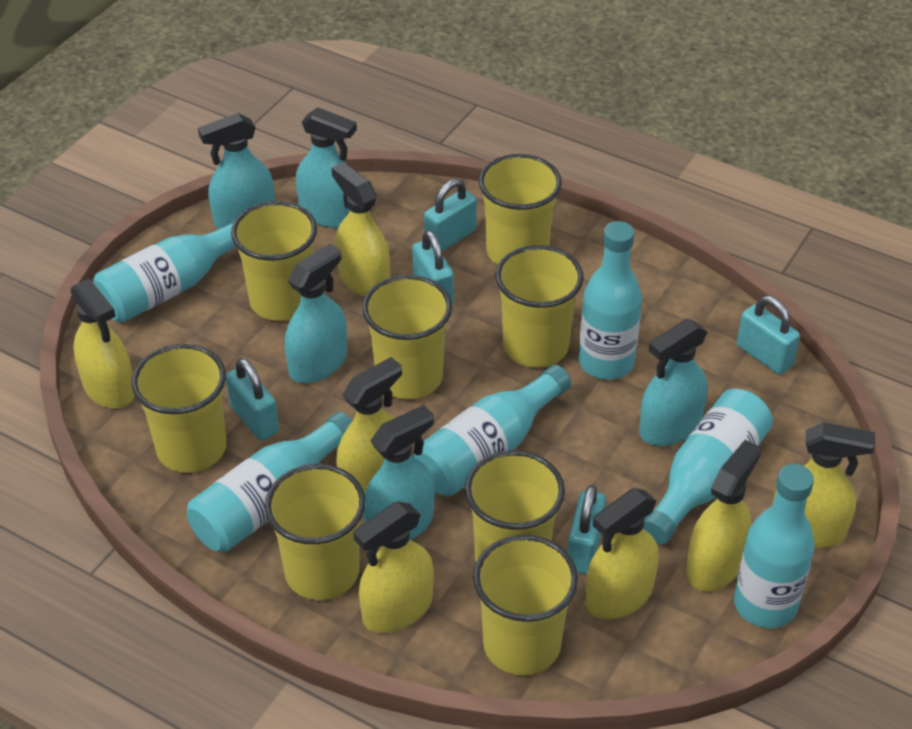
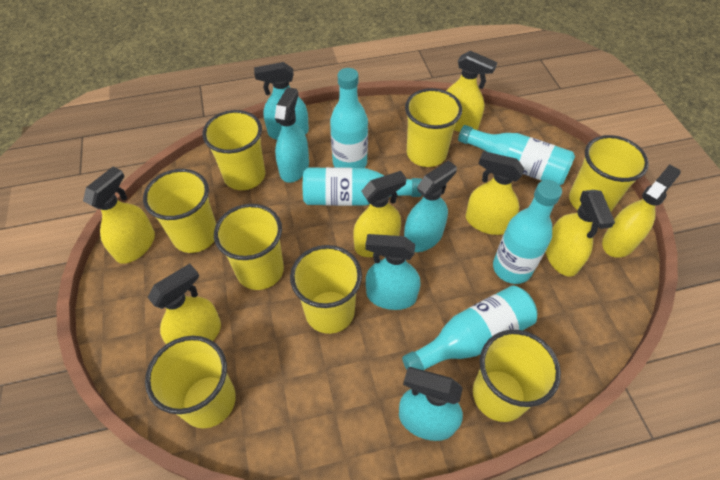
turquoise bottle: 6 -> 5
turquoise padlock: 5 -> 0

